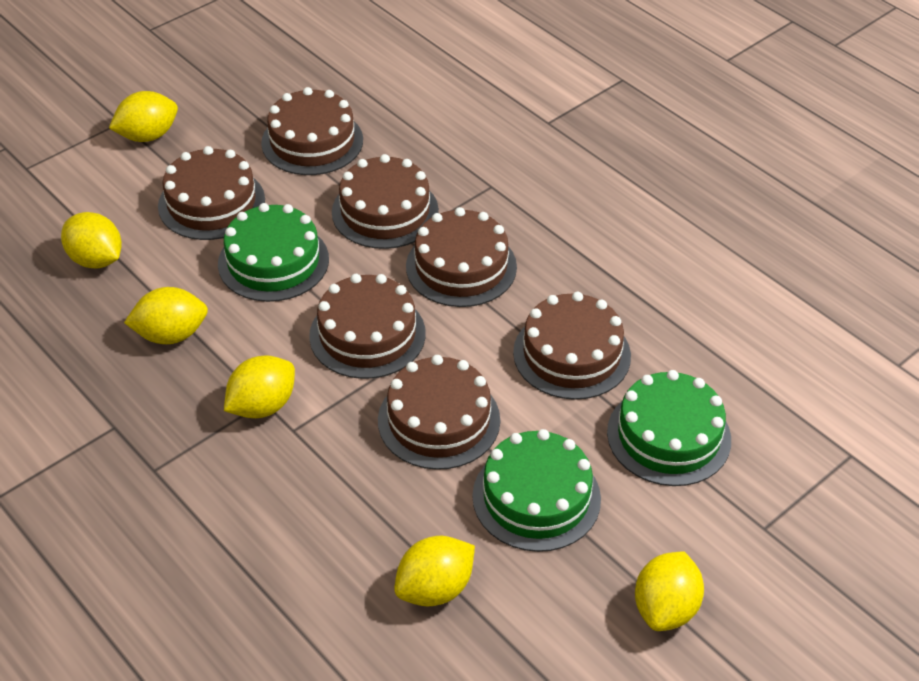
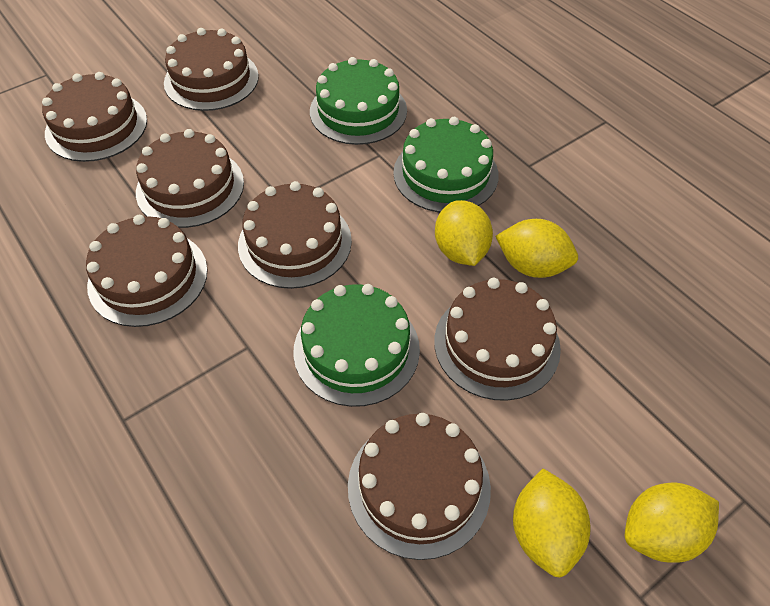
yellow lemon: 6 -> 4

